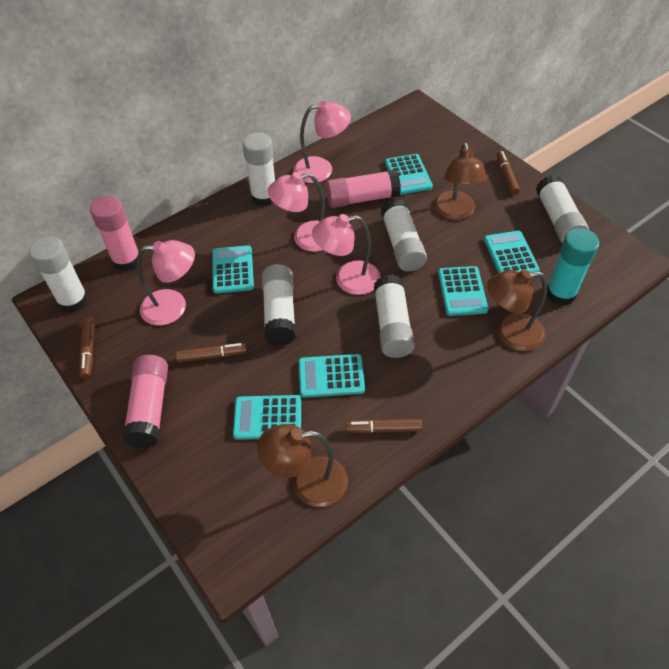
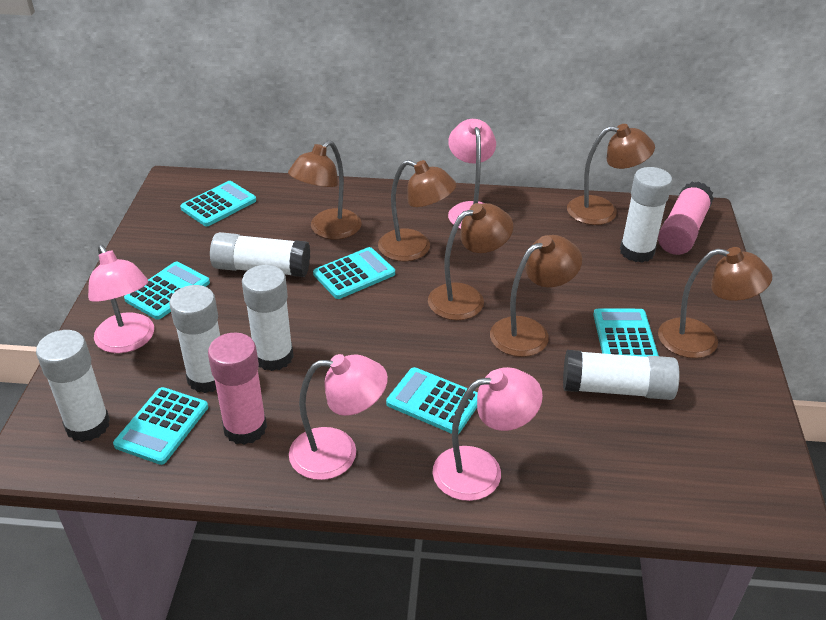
brown lamp: 3 -> 6
brown marker: 4 -> 0
pink glue stick: 3 -> 2
turquoise glue stick: 1 -> 0

